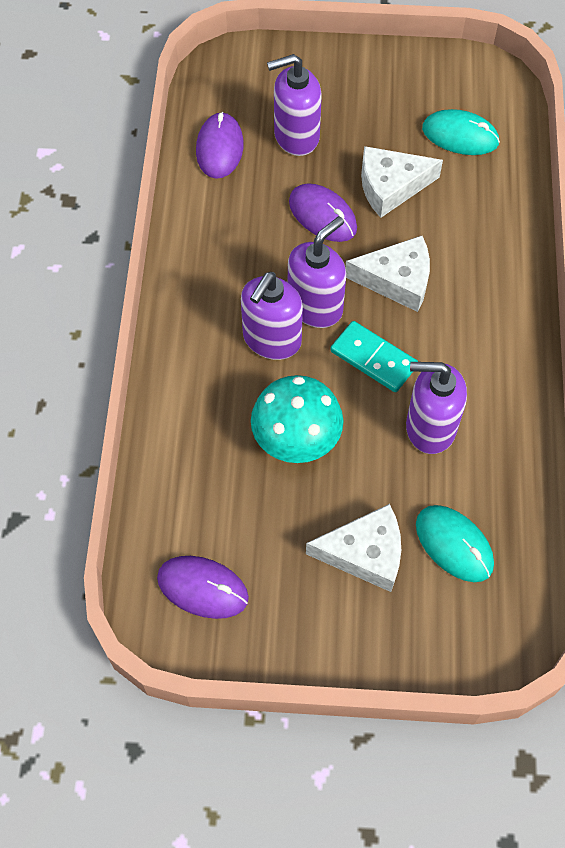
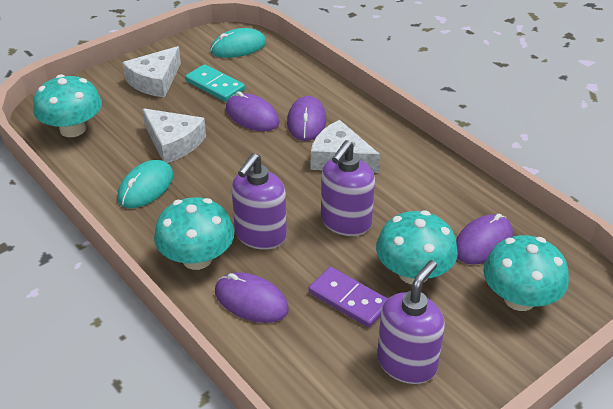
purple domino: 0 -> 1
purple mouse: 3 -> 4
purple soap dispenser: 4 -> 3
turquoise mushroom: 1 -> 4

